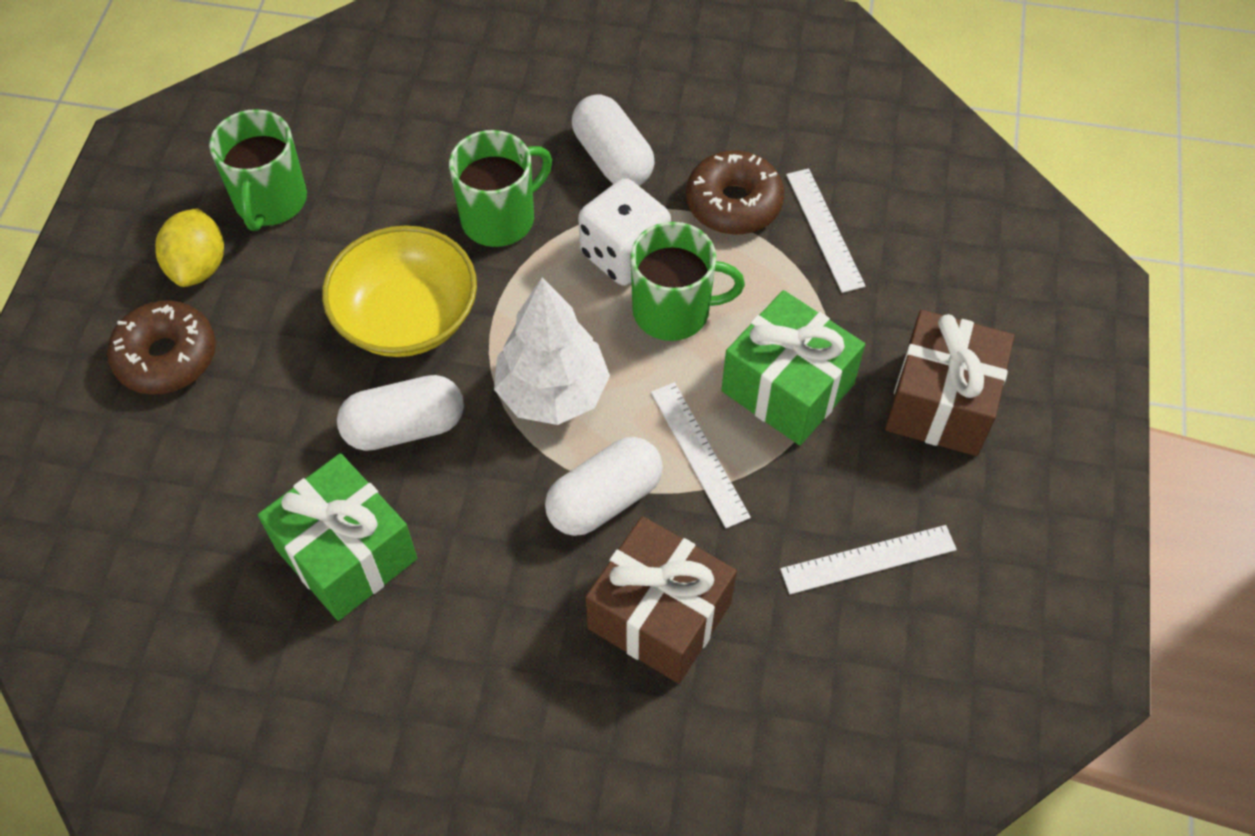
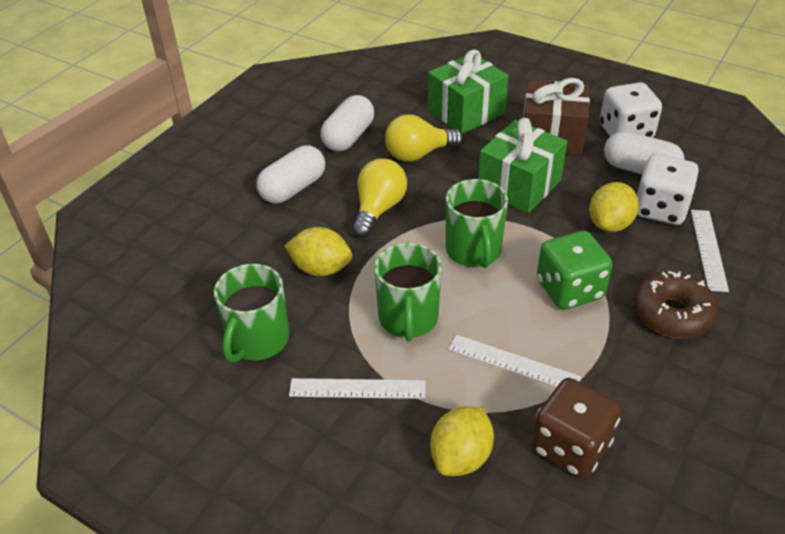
brown dice: 0 -> 1
brown donut: 2 -> 1
brown gift: 2 -> 1
green dice: 0 -> 1
white dice: 1 -> 2
white tree: 1 -> 0
yellow bowl: 1 -> 0
yellow lemon: 1 -> 3
yellow light bulb: 0 -> 2

